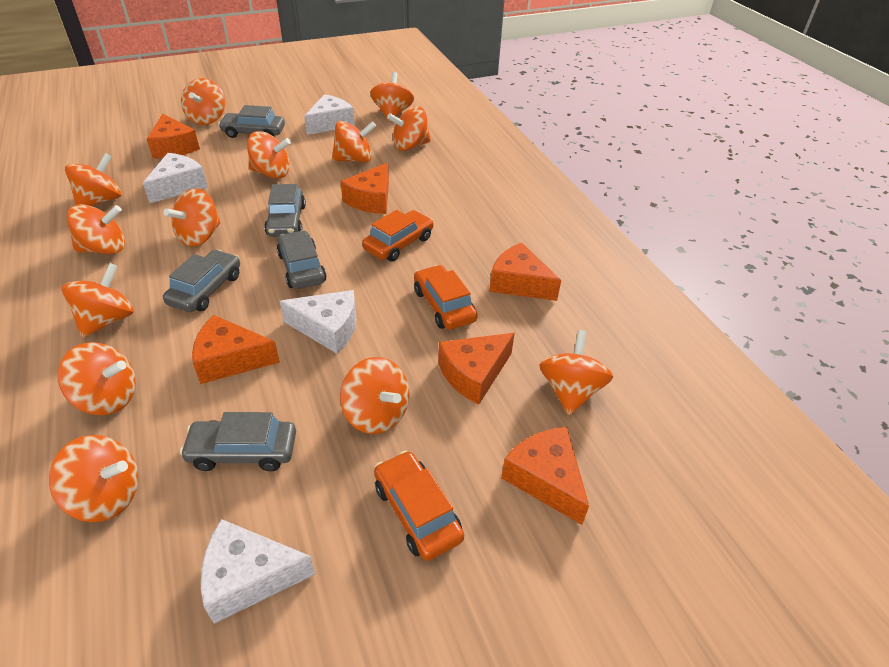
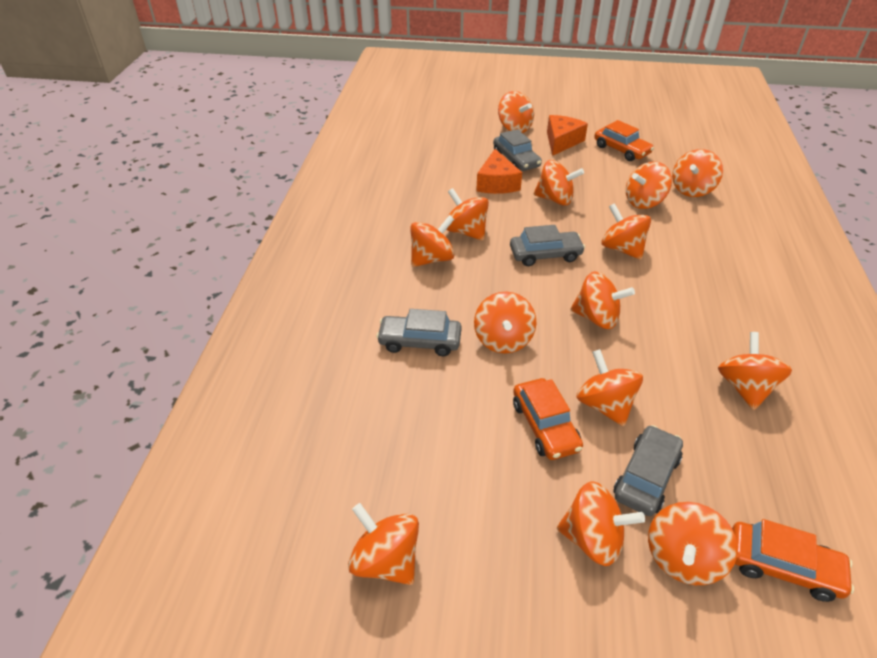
grey car: 5 -> 4
orange cheese: 6 -> 2
orange spinning top: 13 -> 14
white cheese: 4 -> 0

